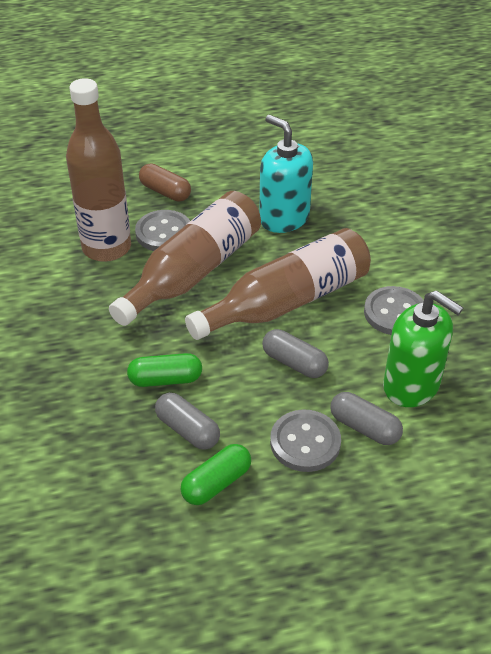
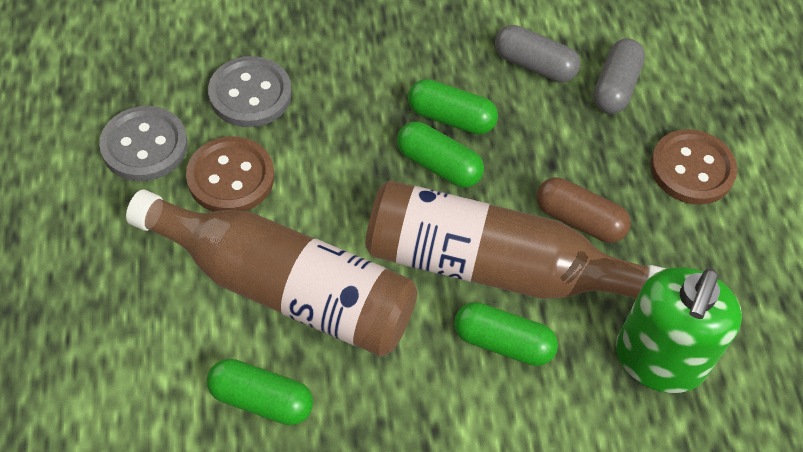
brown bottle: 3 -> 2
brown button: 0 -> 2
green capsule: 2 -> 4
grey button: 3 -> 2
grey capsule: 3 -> 2
turquoise soap dispenser: 1 -> 0

